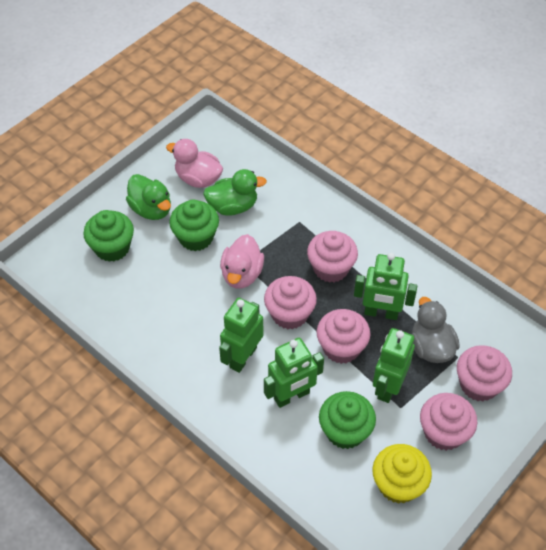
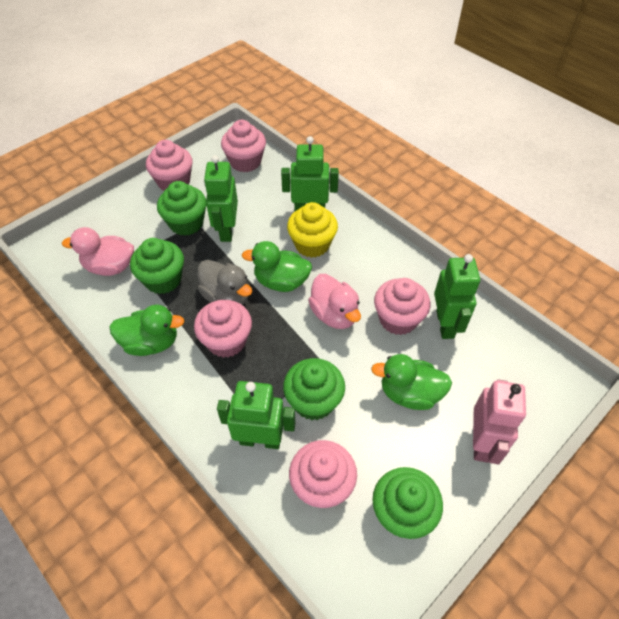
green cupcake: 3 -> 4
green duck: 2 -> 3
pink robot: 0 -> 1

